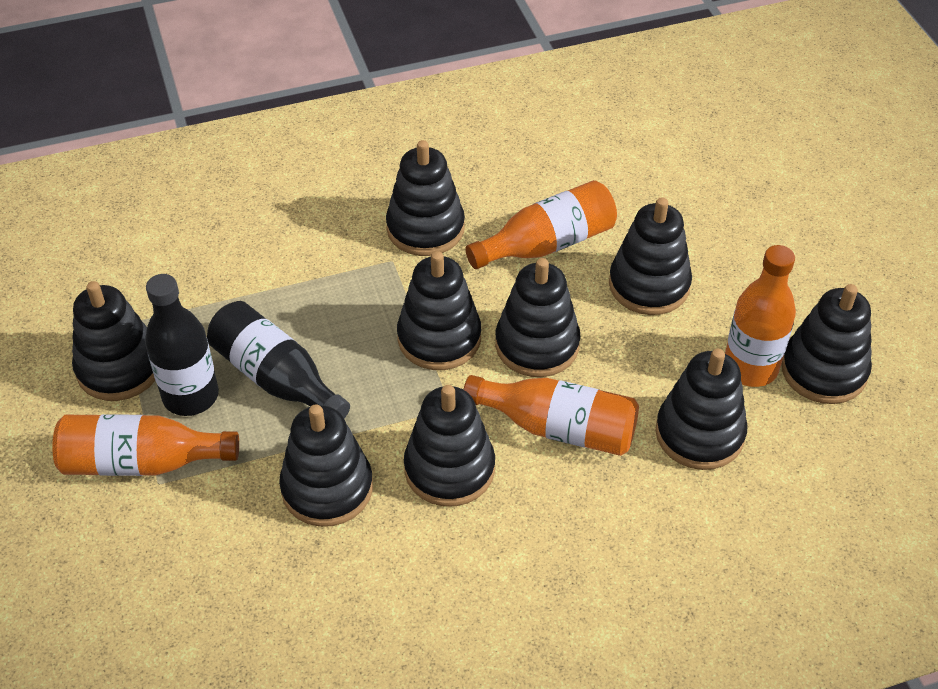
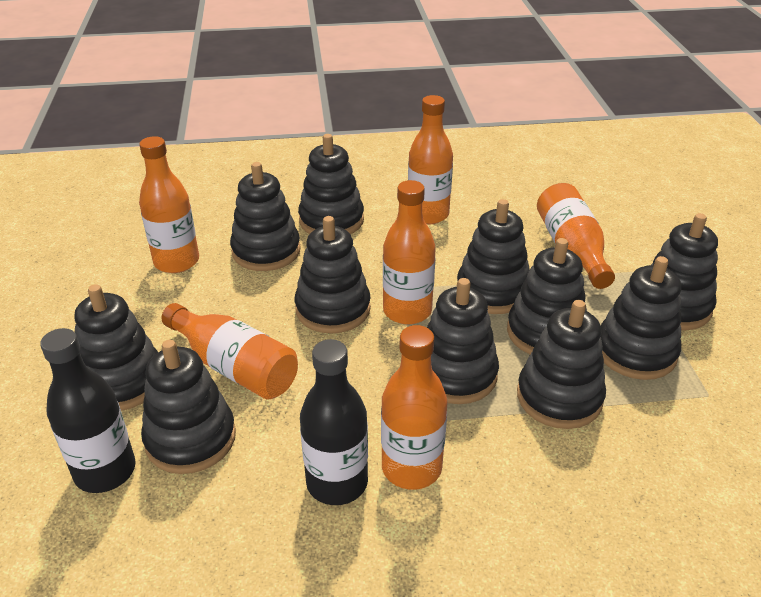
black stacking toy: 9 -> 11
orange bottle: 4 -> 6

